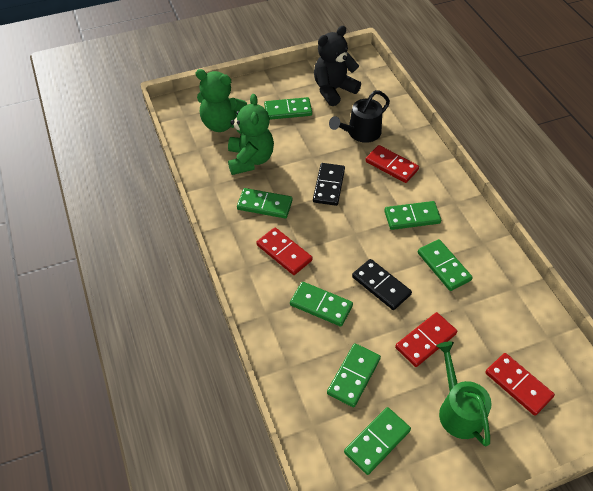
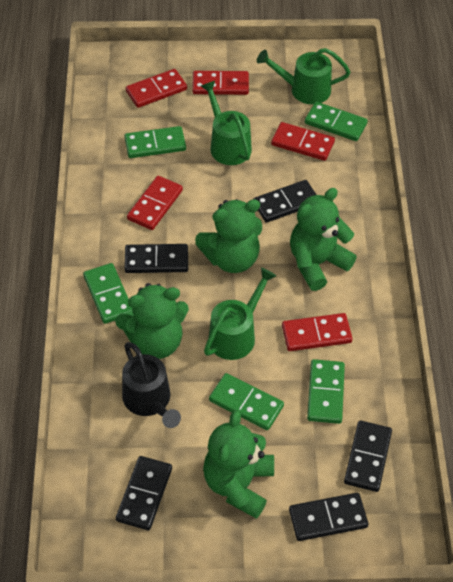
black domino: 2 -> 5
black teddy bear: 1 -> 0
green domino: 7 -> 5
green teddy bear: 2 -> 4
green watering can: 1 -> 3
red domino: 4 -> 5

